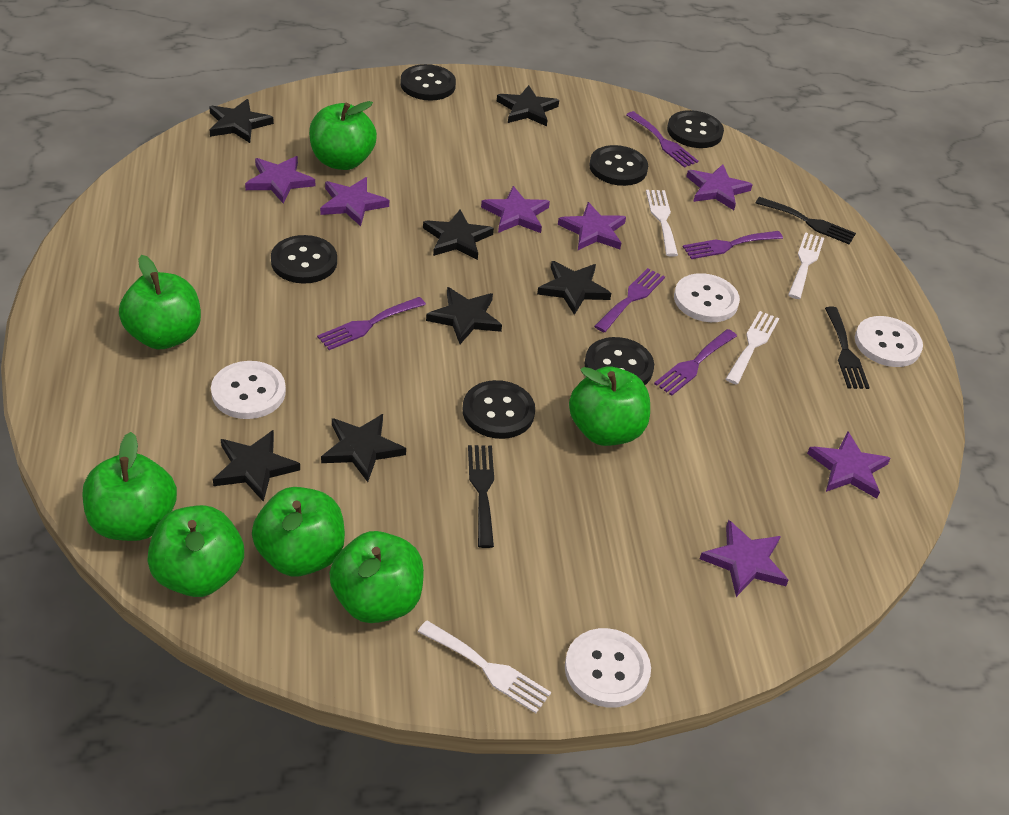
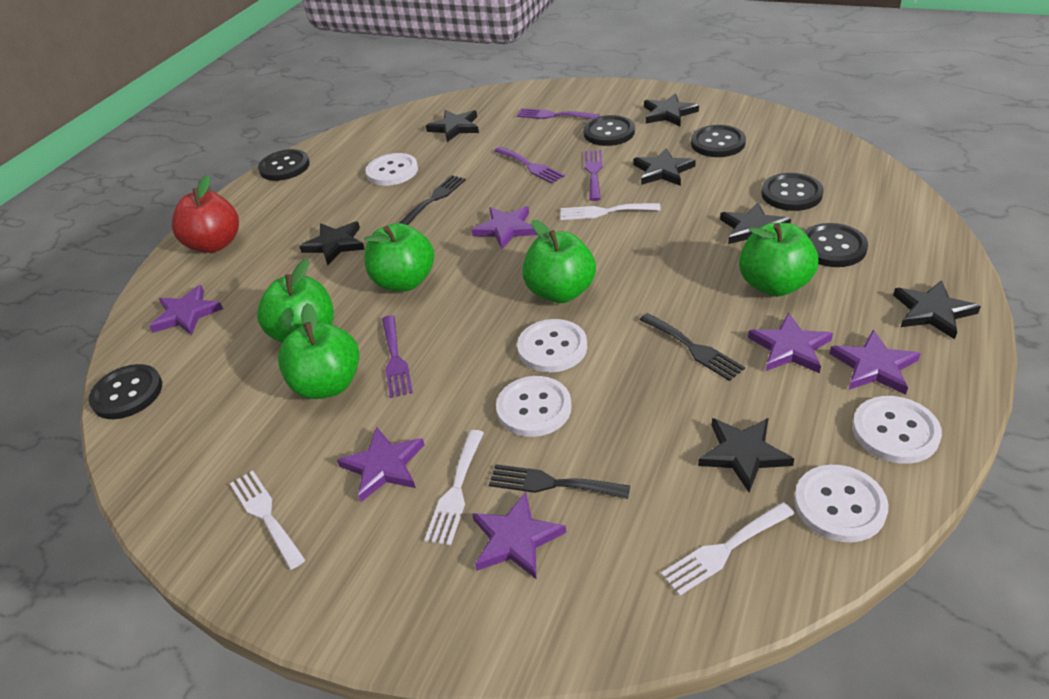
green apple: 7 -> 5
purple fork: 5 -> 4
purple star: 7 -> 6
red apple: 0 -> 1
white button: 4 -> 5

